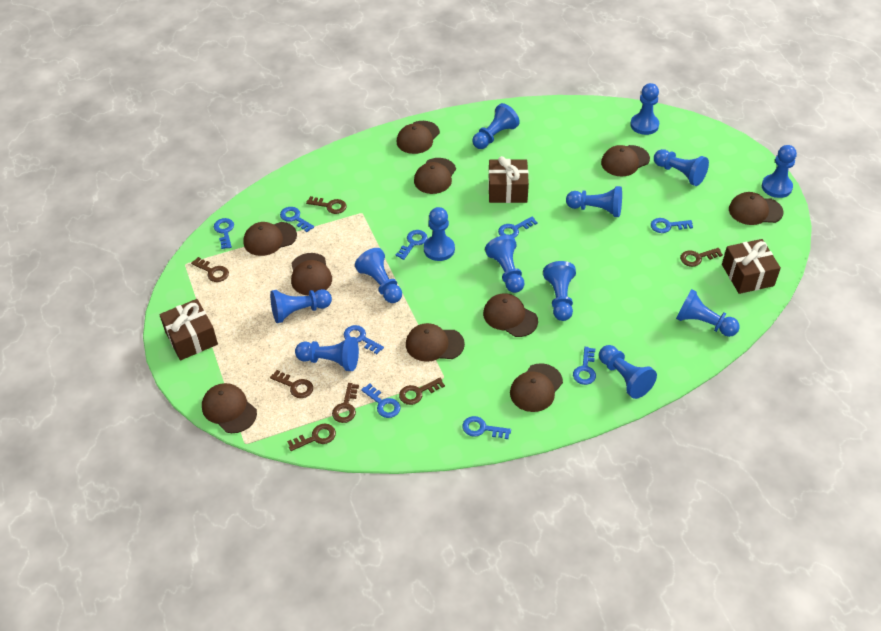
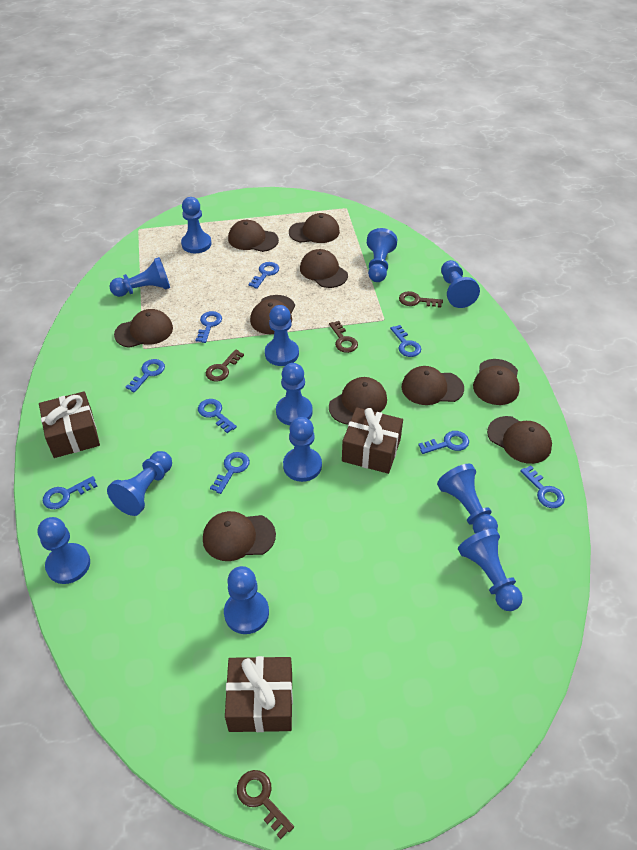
blue pawn: 13 -> 12
brown key: 7 -> 4

